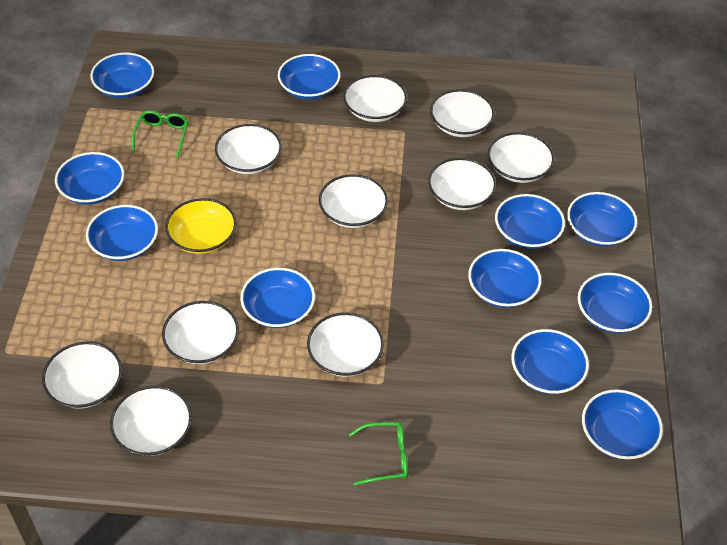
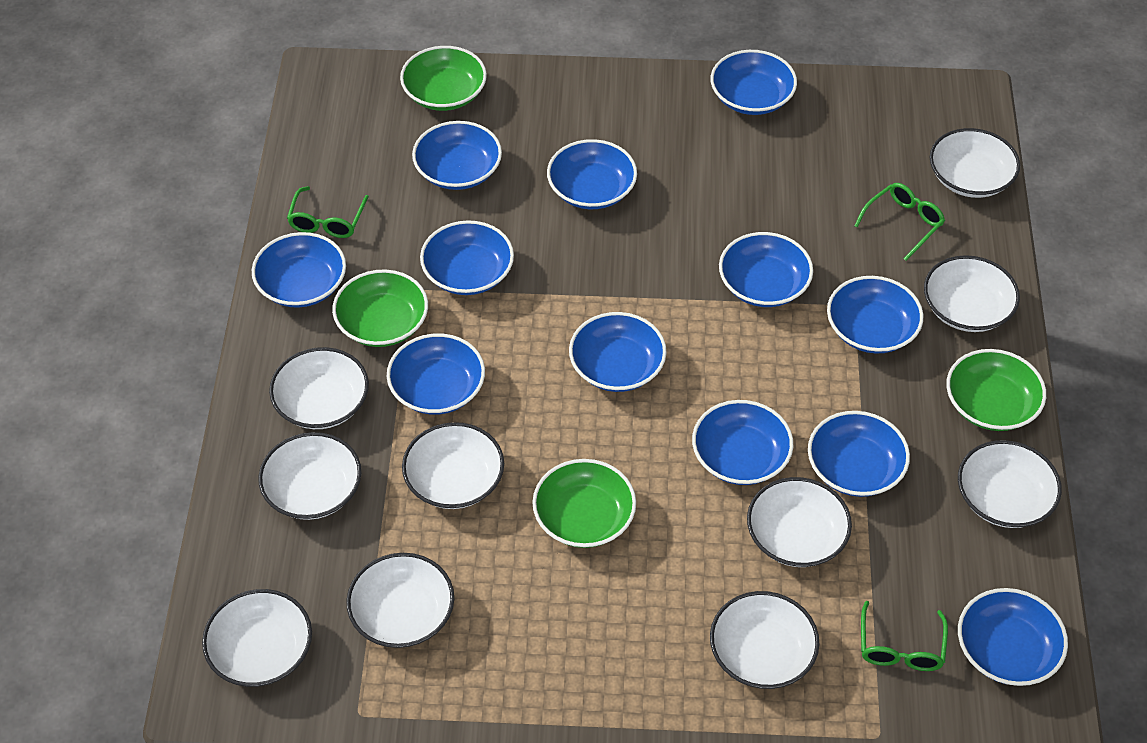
blue bowl: 11 -> 12
green bowl: 0 -> 4
green glasses: 2 -> 3
yellow bowl: 1 -> 0

